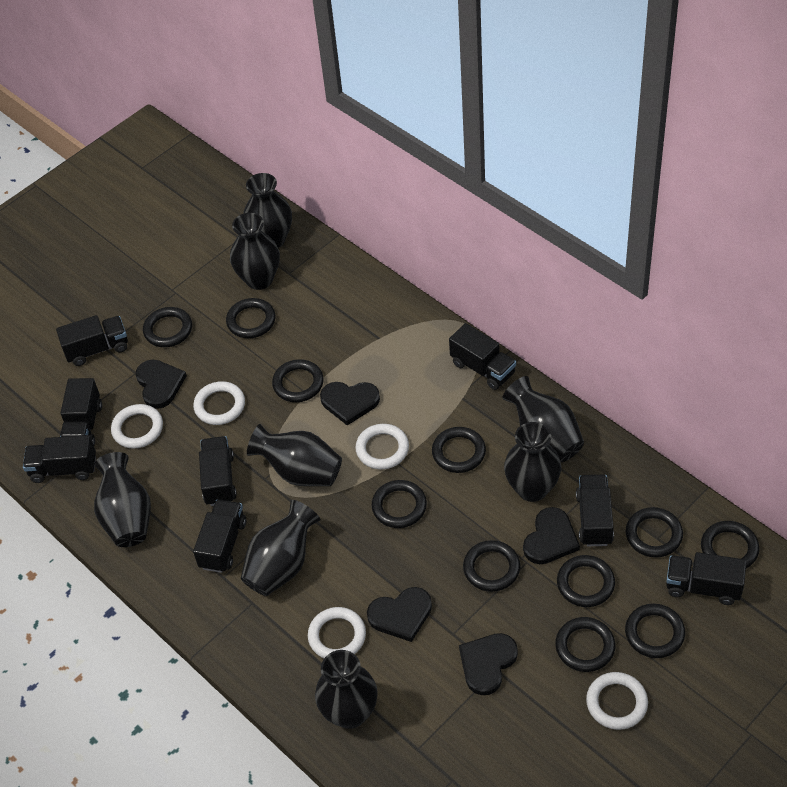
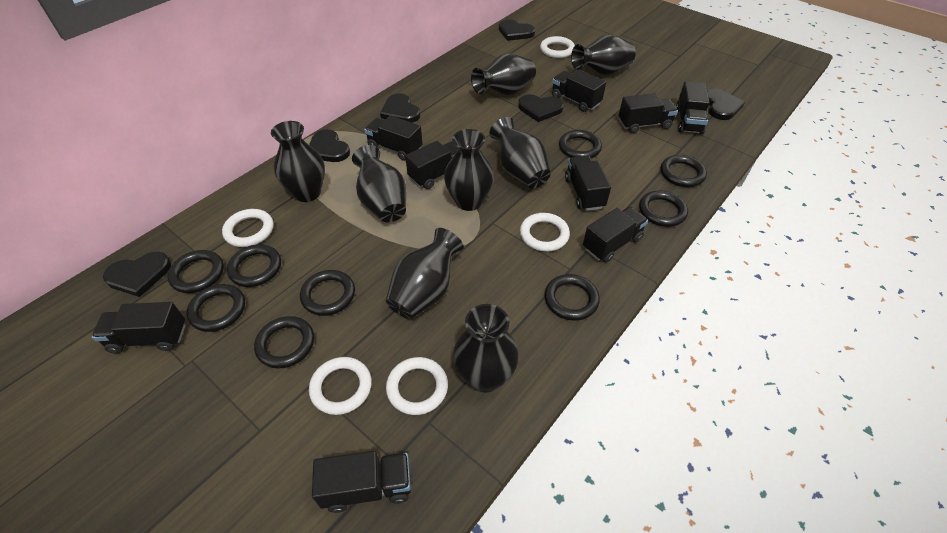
black heart: 5 -> 6
black ring: 11 -> 9
black truck: 8 -> 9

